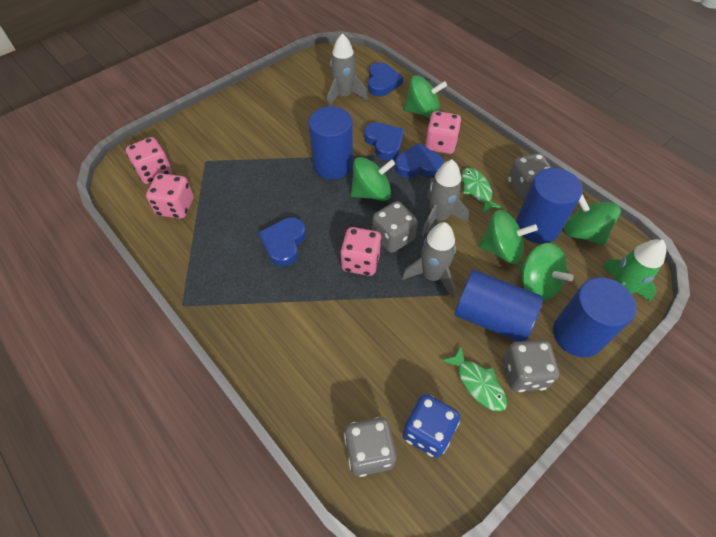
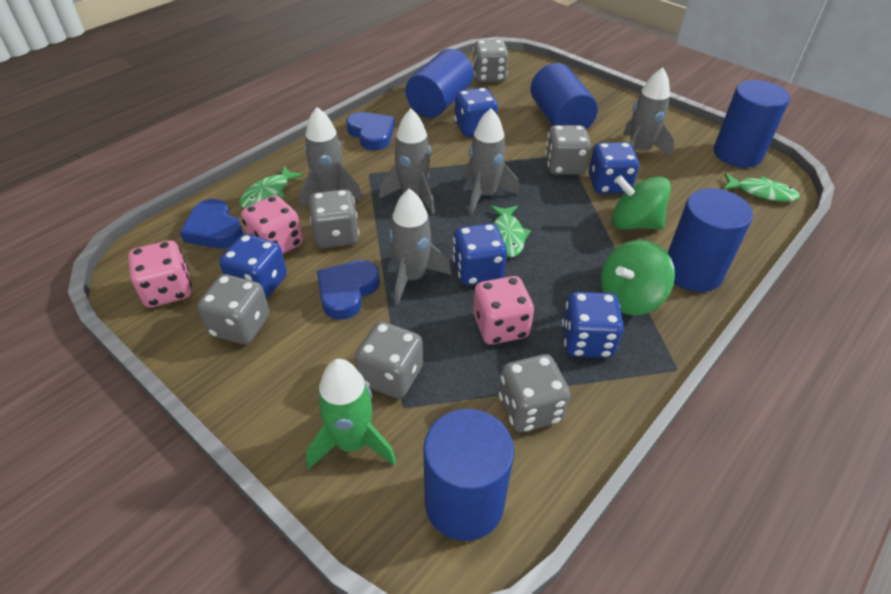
blue cylinder: 4 -> 5
blue dice: 1 -> 5
blue heart: 4 -> 3
green fish: 2 -> 3
green spinning top: 5 -> 2
grey dice: 4 -> 6
grey rocket: 3 -> 5
pink dice: 4 -> 3

